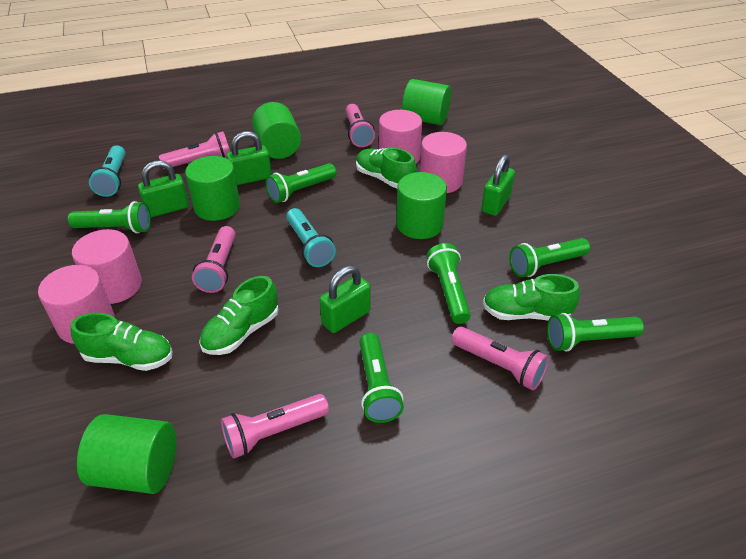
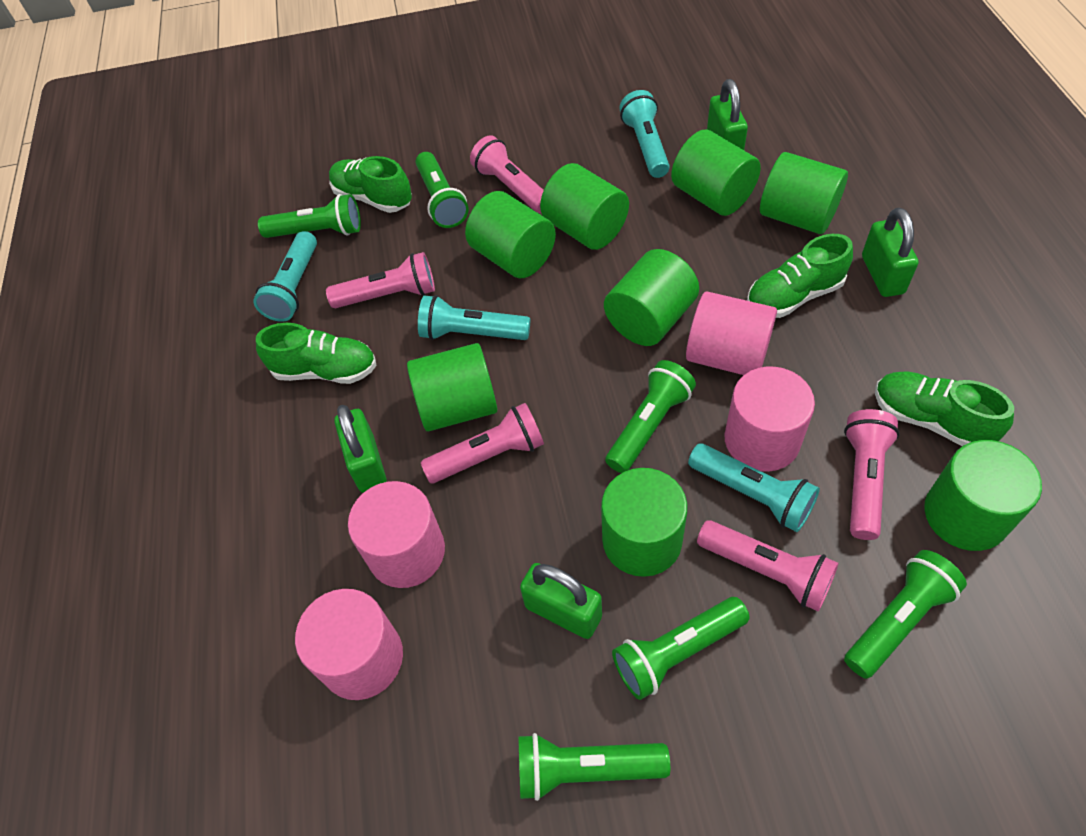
green cylinder: 5 -> 8
turquoise flashlight: 2 -> 4

